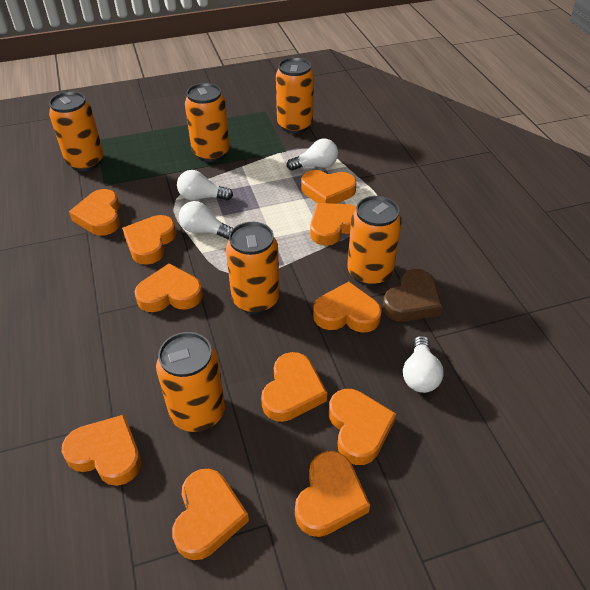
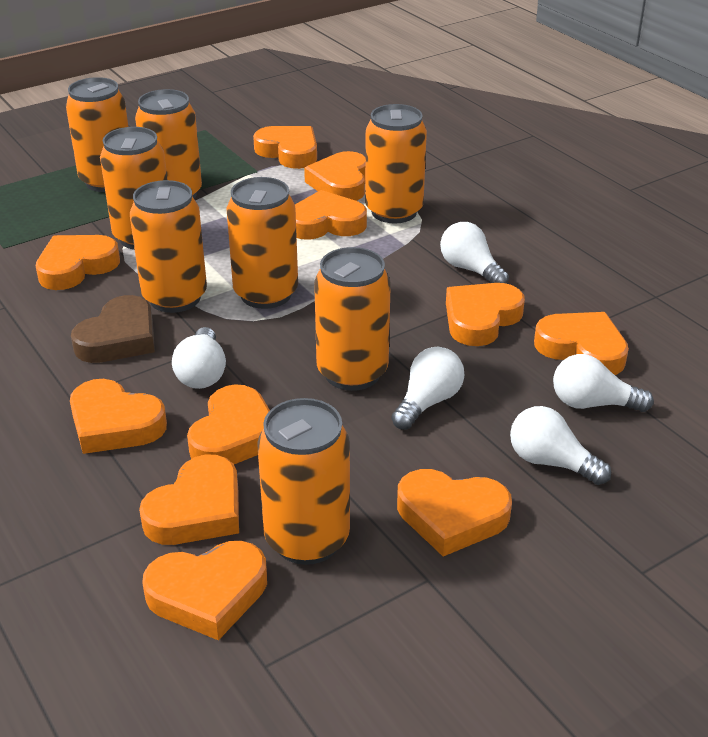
orange can: 6 -> 8
white light bulb: 4 -> 5

